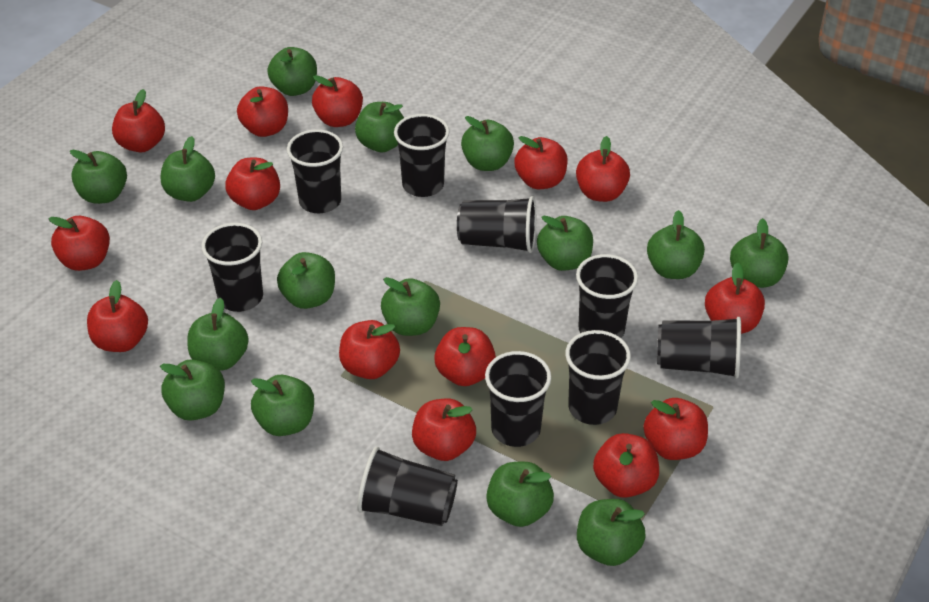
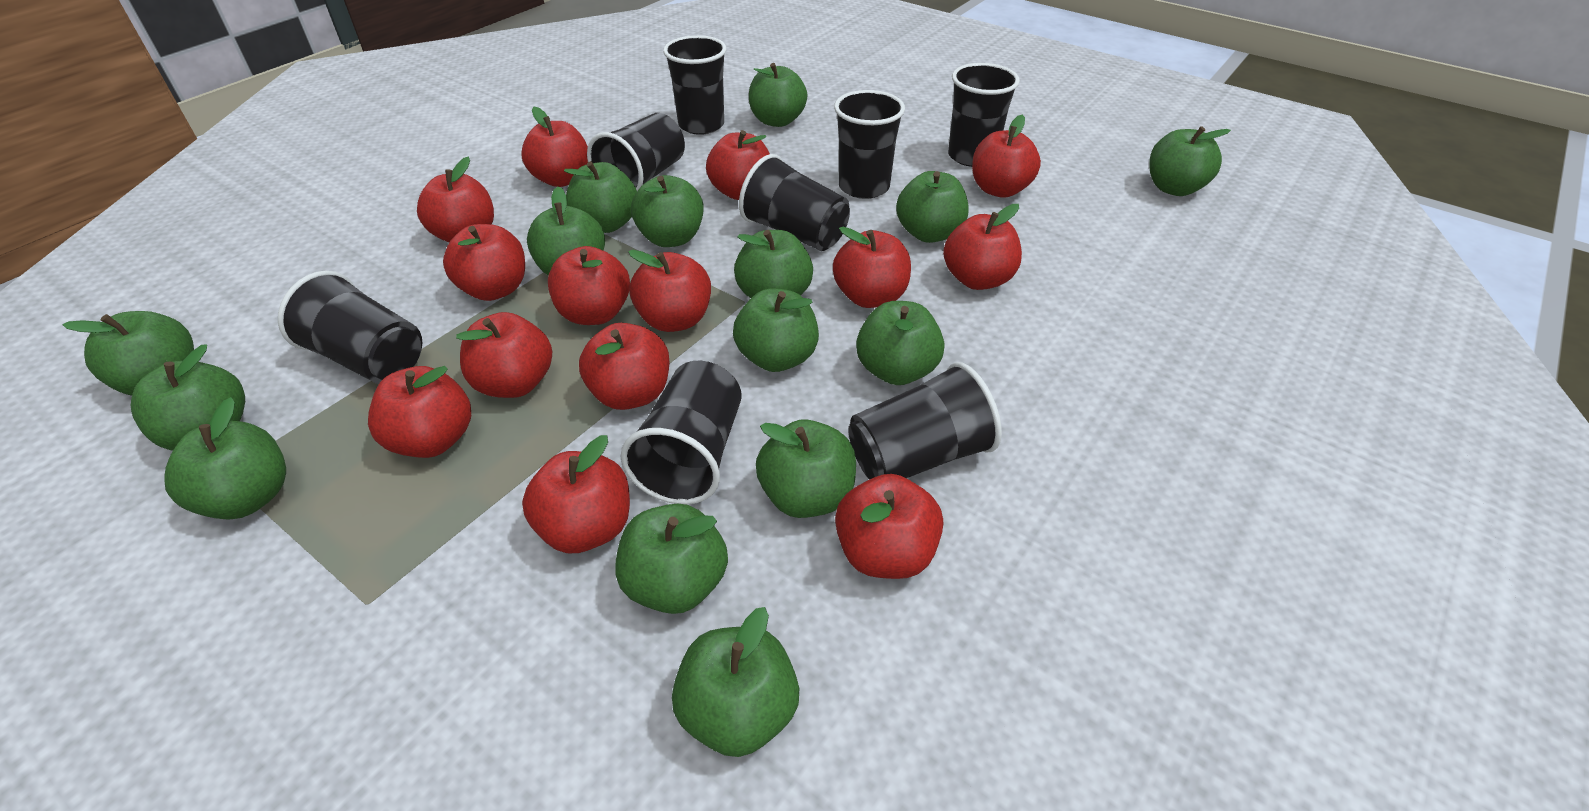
black cup: 9 -> 8

